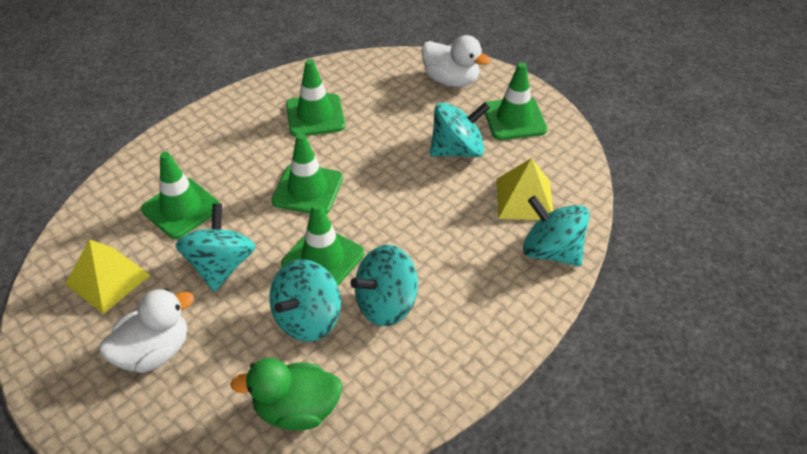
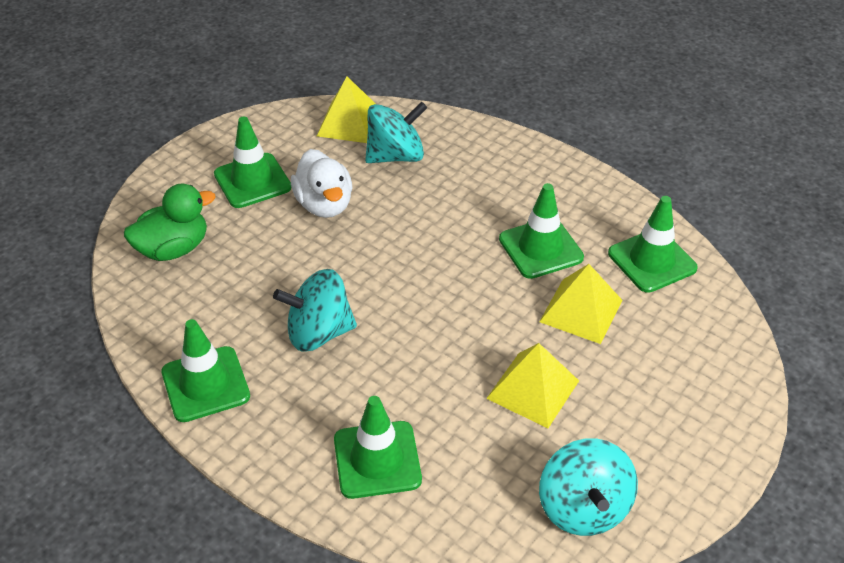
turquoise spinning top: 5 -> 3
white duck: 2 -> 1
yellow pyramid: 2 -> 3

